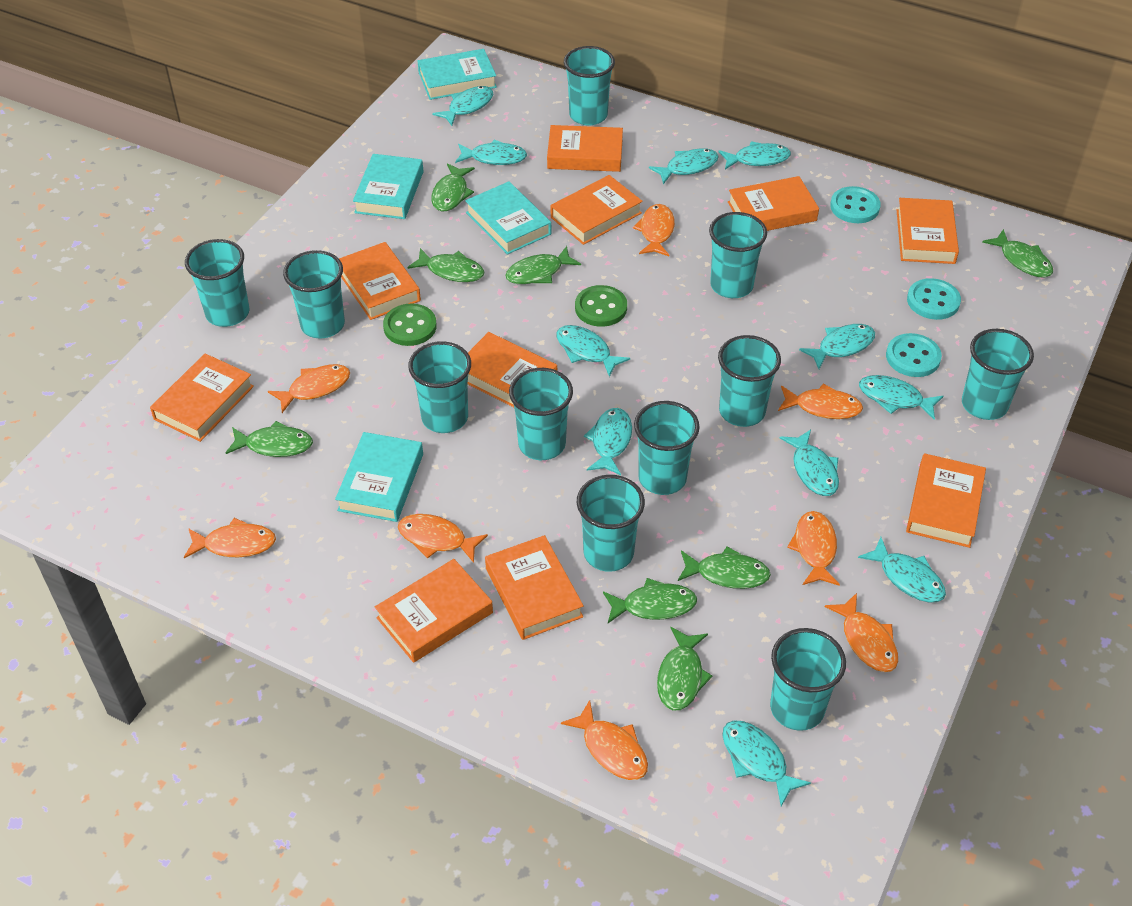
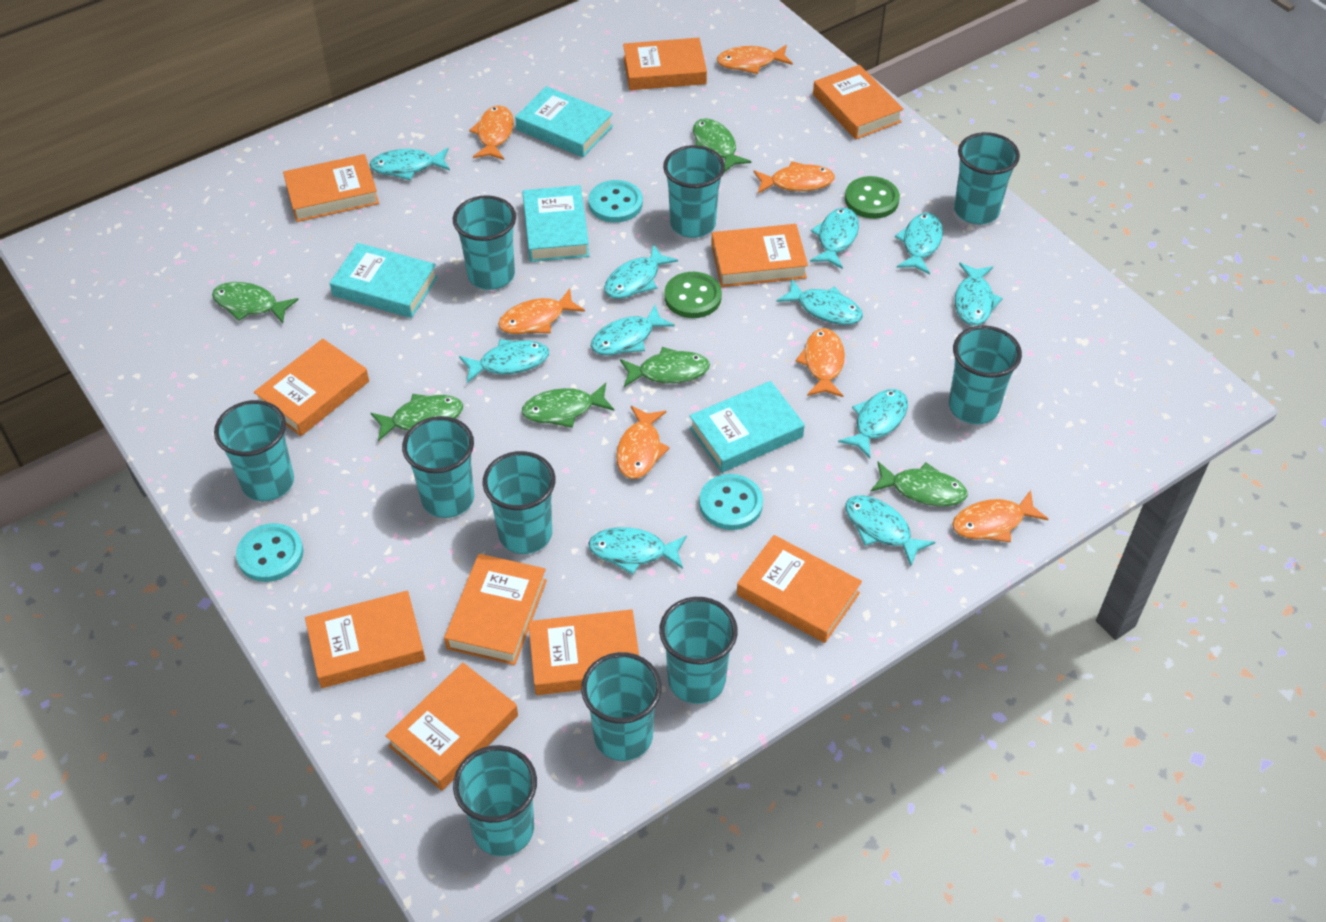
green fish: 8 -> 6
orange fish: 8 -> 7
turquoise cup: 11 -> 10

